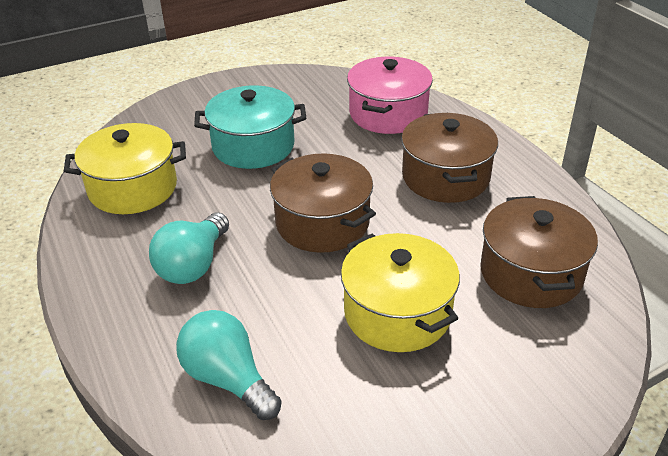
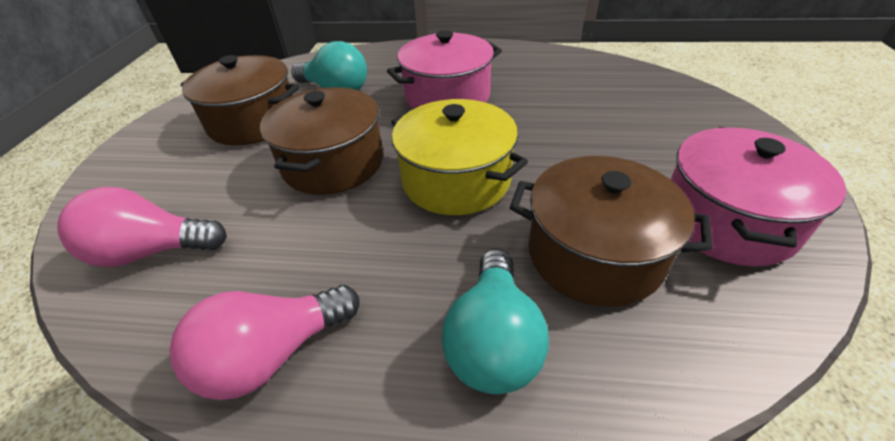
pink light bulb: 0 -> 2
pink pot: 1 -> 2
turquoise pot: 1 -> 0
yellow pot: 2 -> 1

